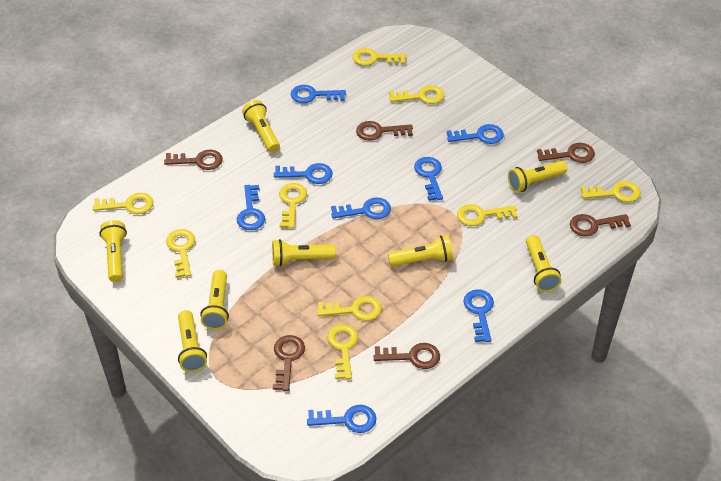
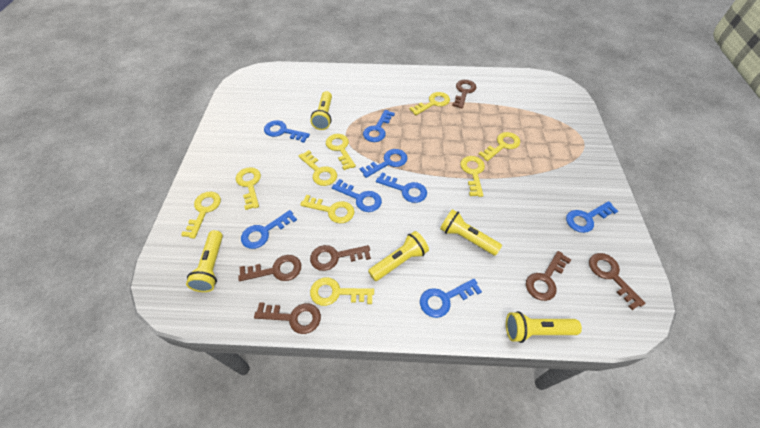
yellow flashlight: 8 -> 5

